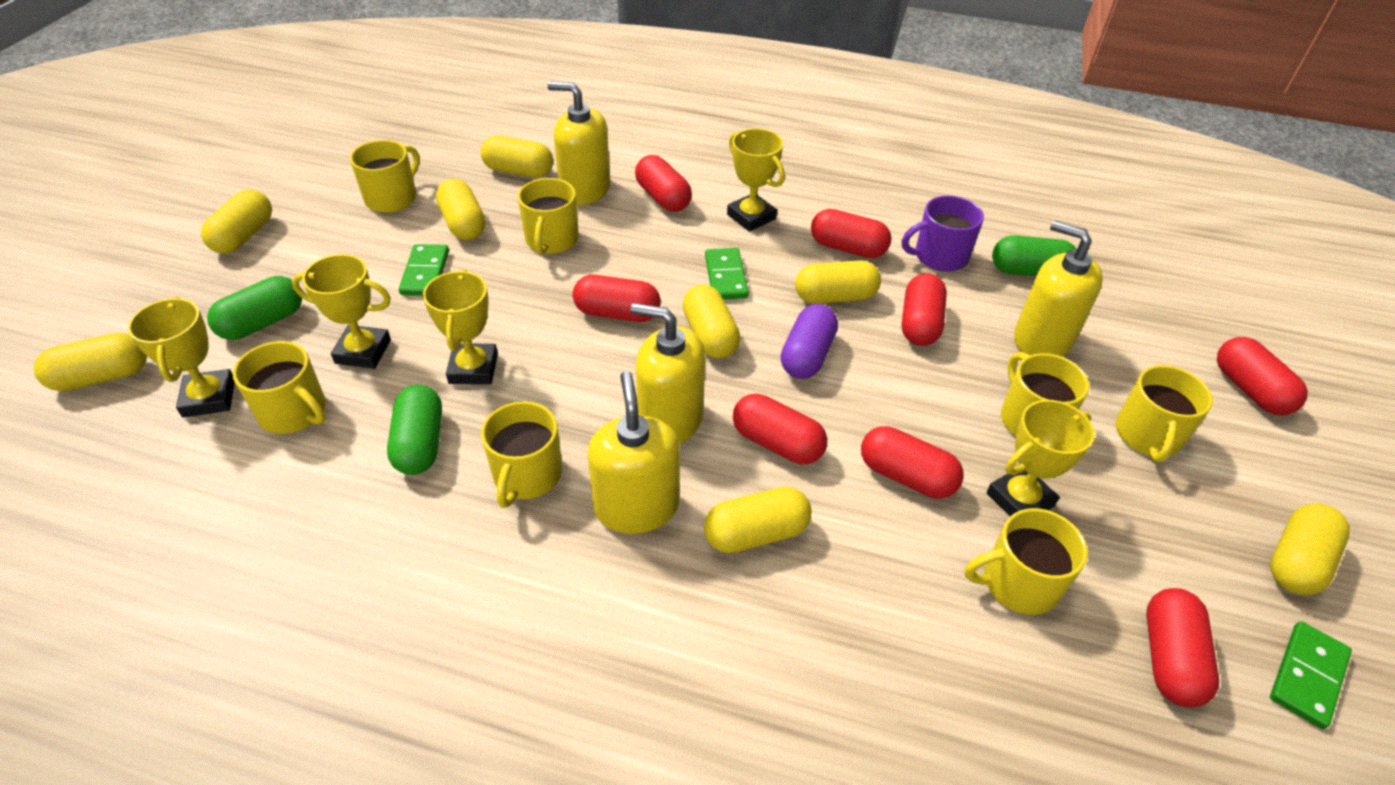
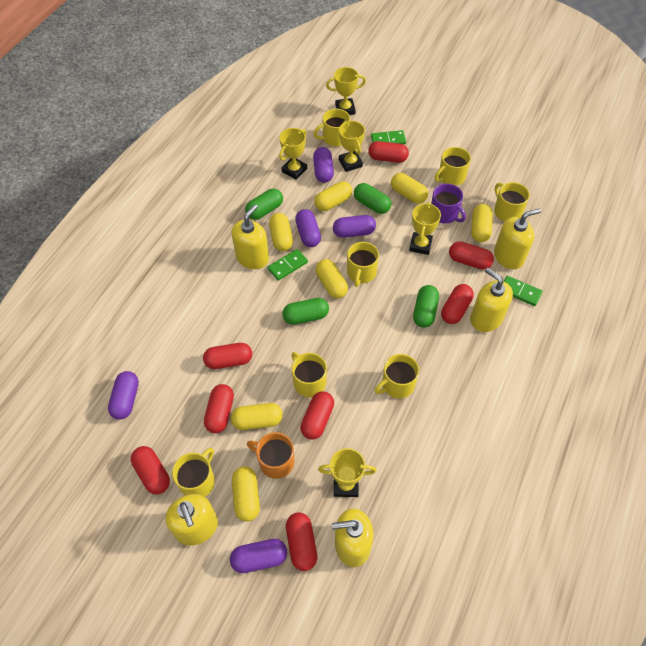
green capsule: 3 -> 4
orange mug: 0 -> 1
purple capsule: 1 -> 5
yellow capsule: 8 -> 7
yellow soap dispenser: 4 -> 5

